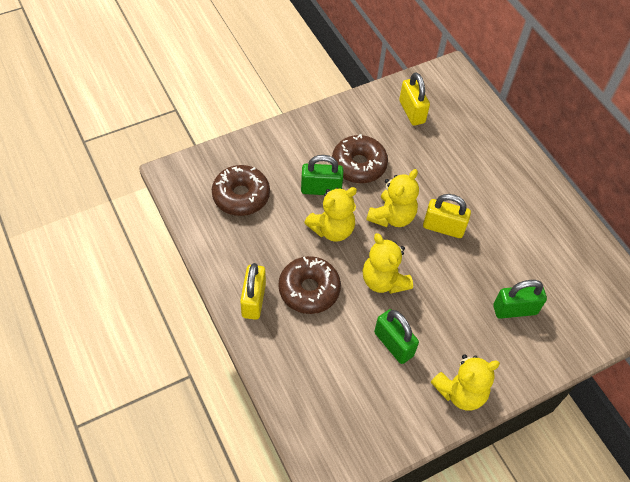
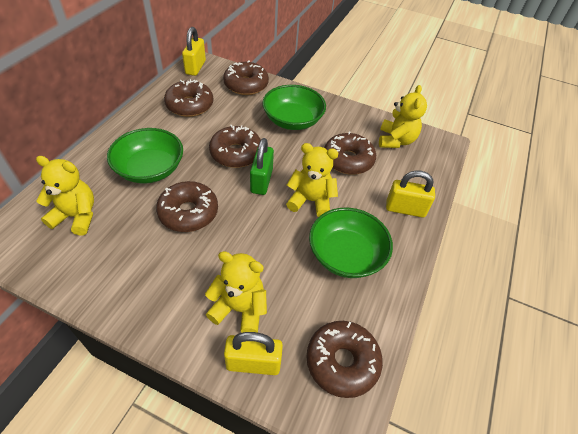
brown donut: 3 -> 6
green bowl: 0 -> 3
green padlock: 3 -> 1

